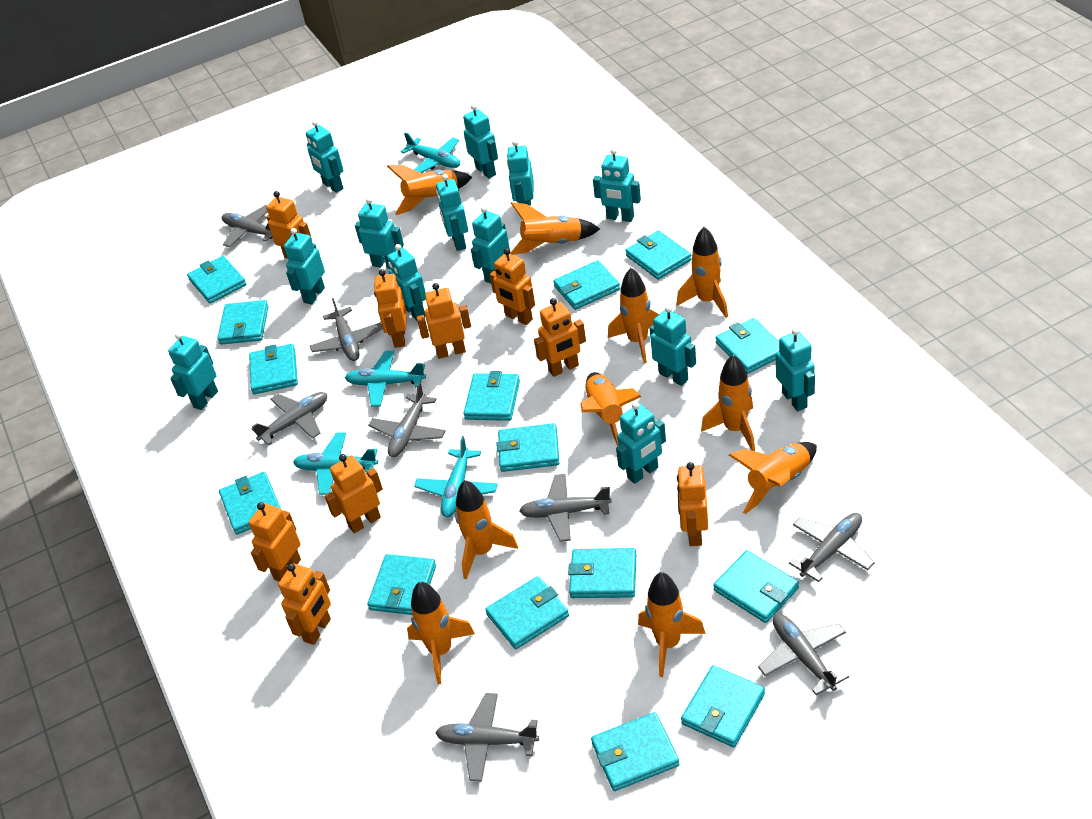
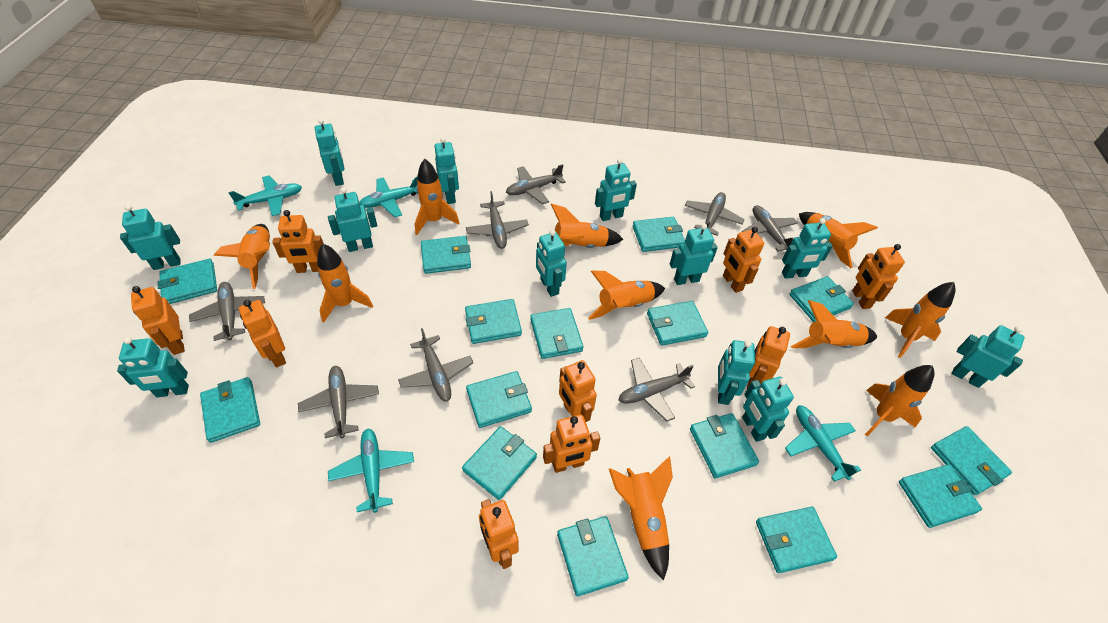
turquoise robot: 13 -> 12

